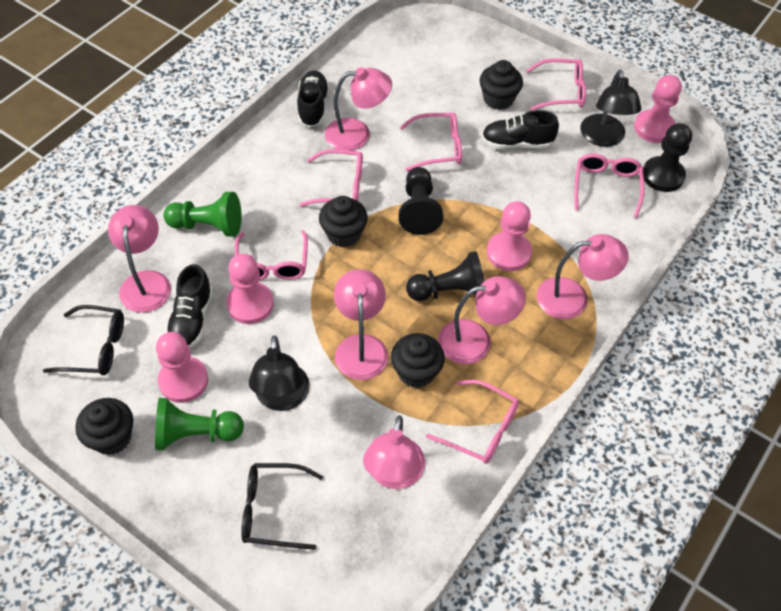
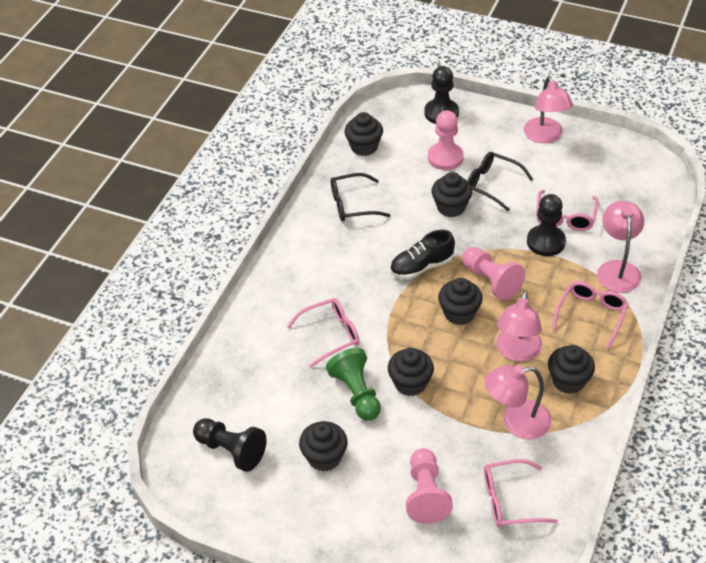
black cupcake: 4 -> 6
black lamp: 2 -> 0
black shoe: 3 -> 1
green pawn: 2 -> 1
pink glasses: 6 -> 4
pink lamp: 6 -> 4
pink pawn: 4 -> 3

